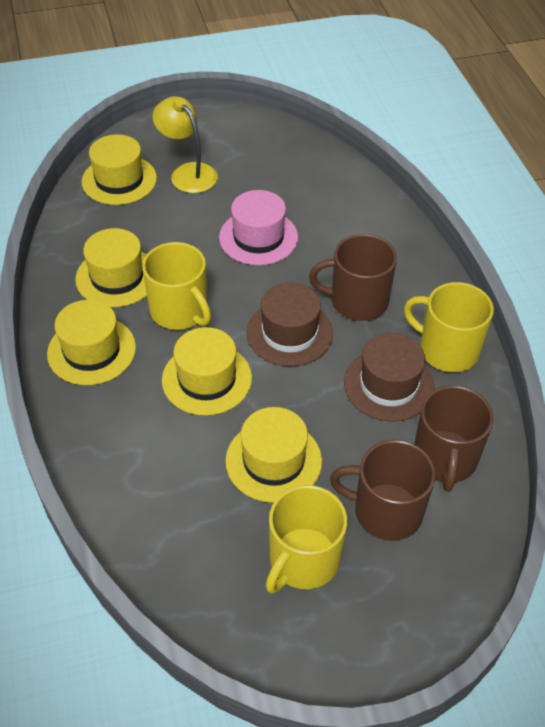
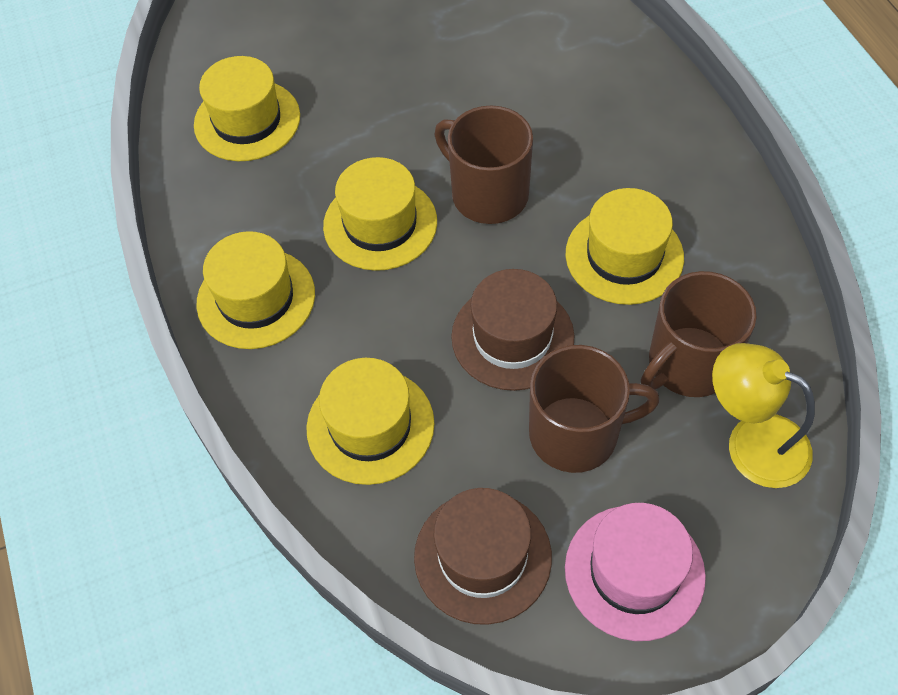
yellow mug: 3 -> 0

